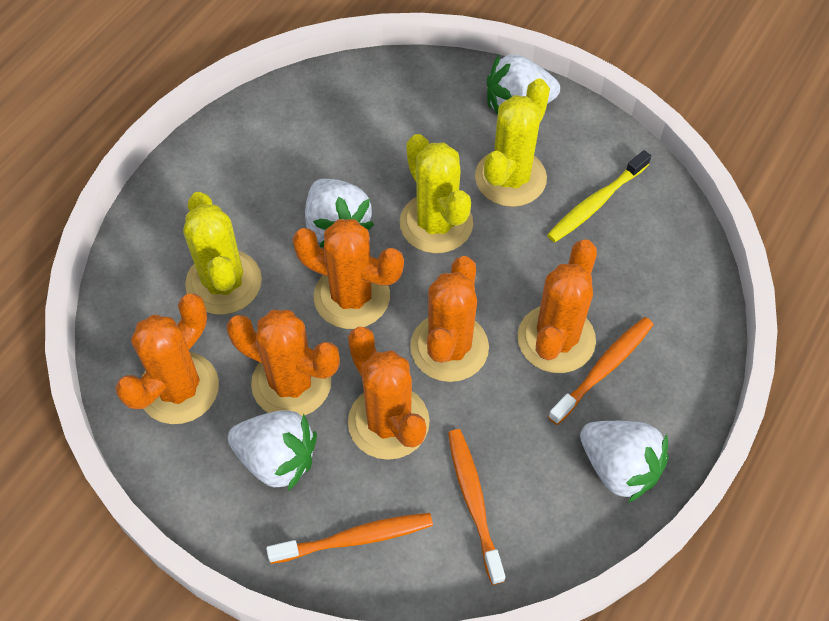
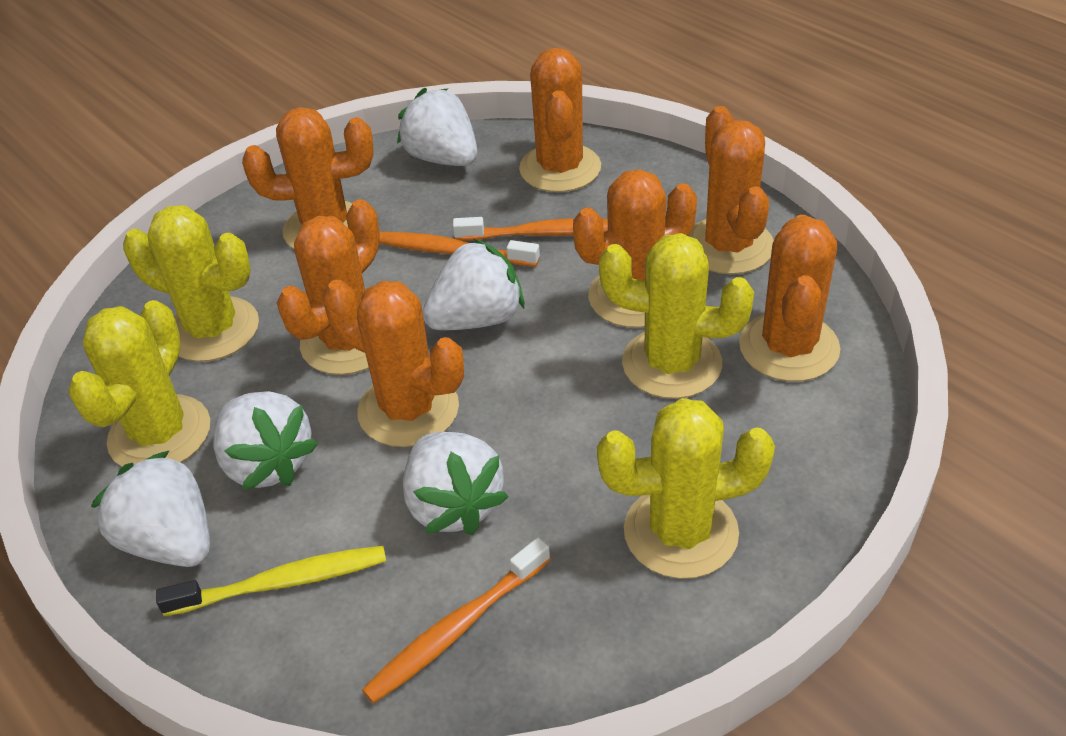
orange cactus: 6 -> 7
white strawberry: 4 -> 5
yellow cactus: 3 -> 4

